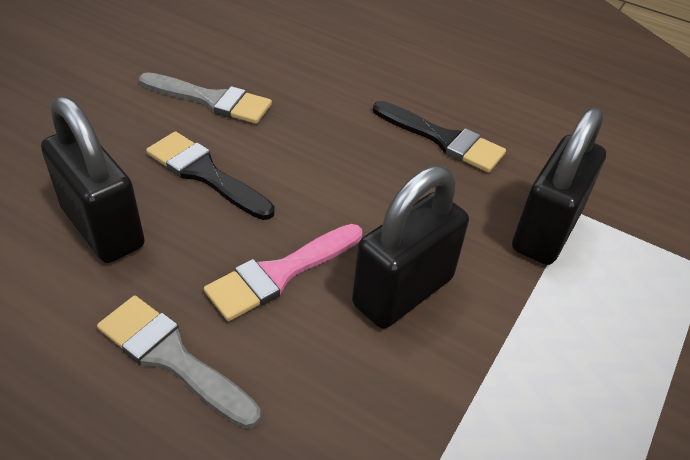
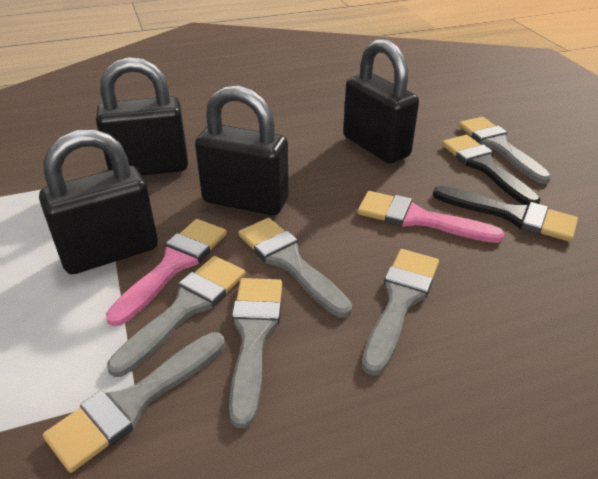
black padlock: 3 -> 4
grey brush: 2 -> 6
pink brush: 1 -> 2

